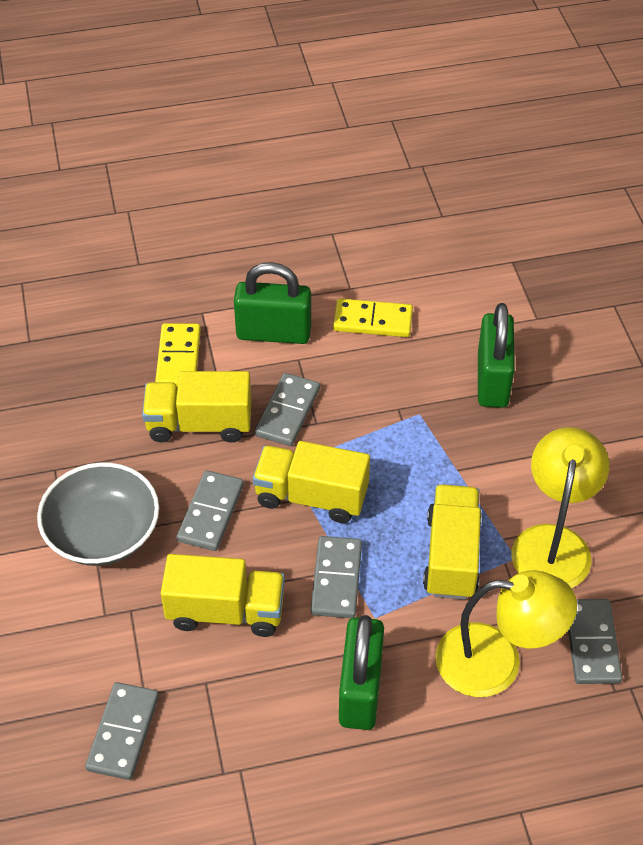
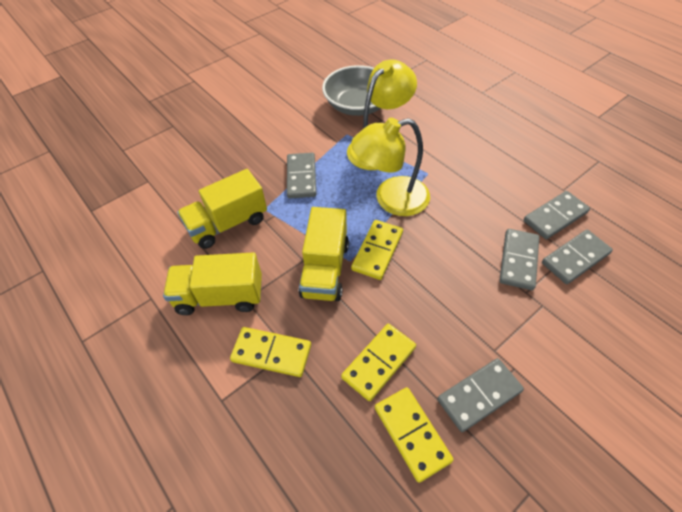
green padlock: 3 -> 0
yellow domino: 2 -> 4
yellow truck: 4 -> 3

